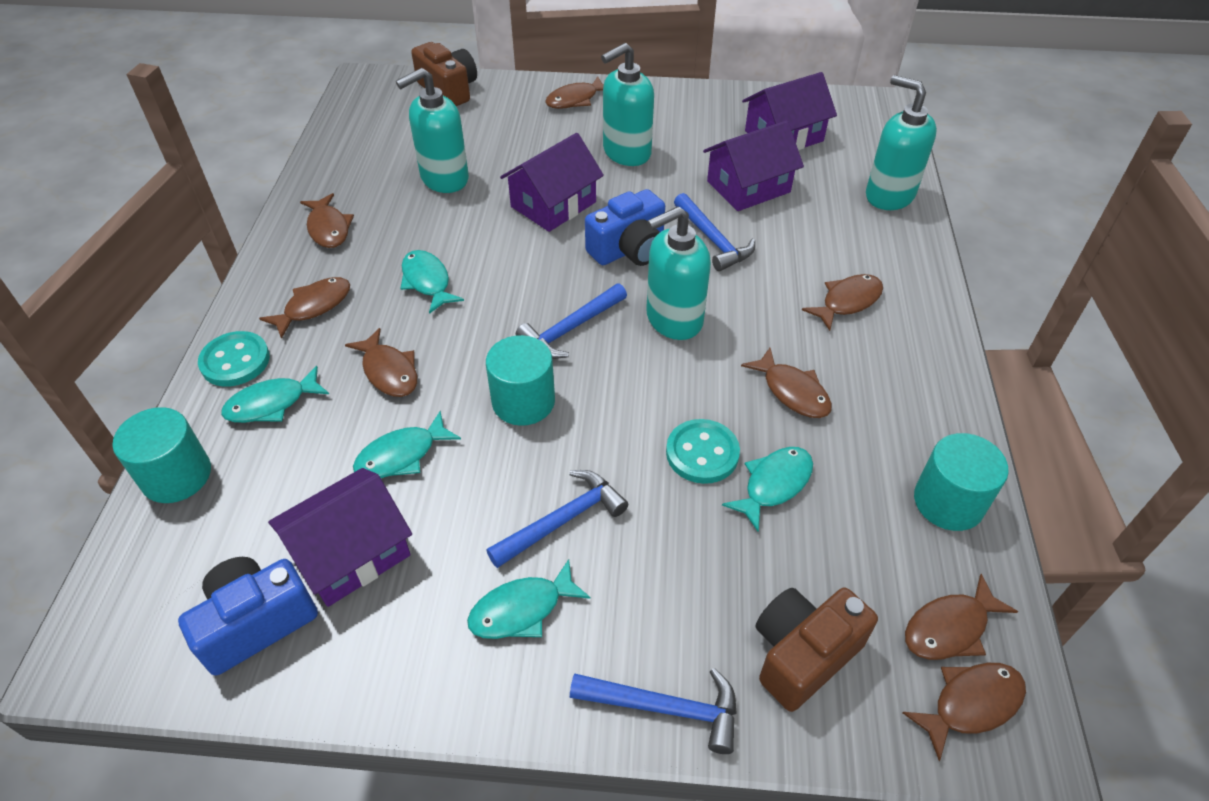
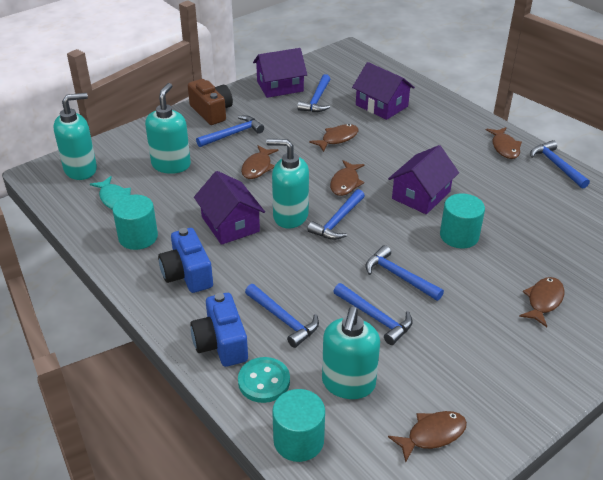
blue hammer: 4 -> 7
brown camera: 2 -> 1
brown fish: 8 -> 6
turquoise button: 2 -> 1
turquoise fish: 5 -> 1

